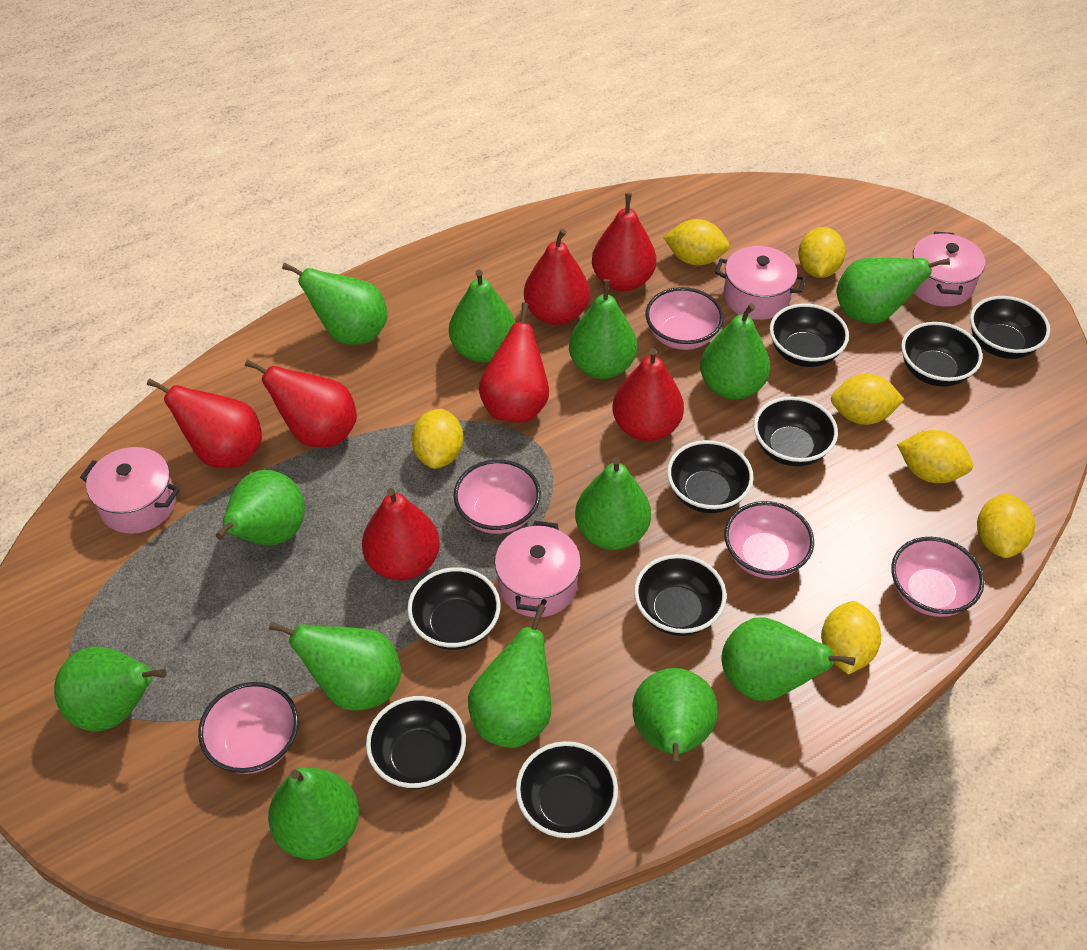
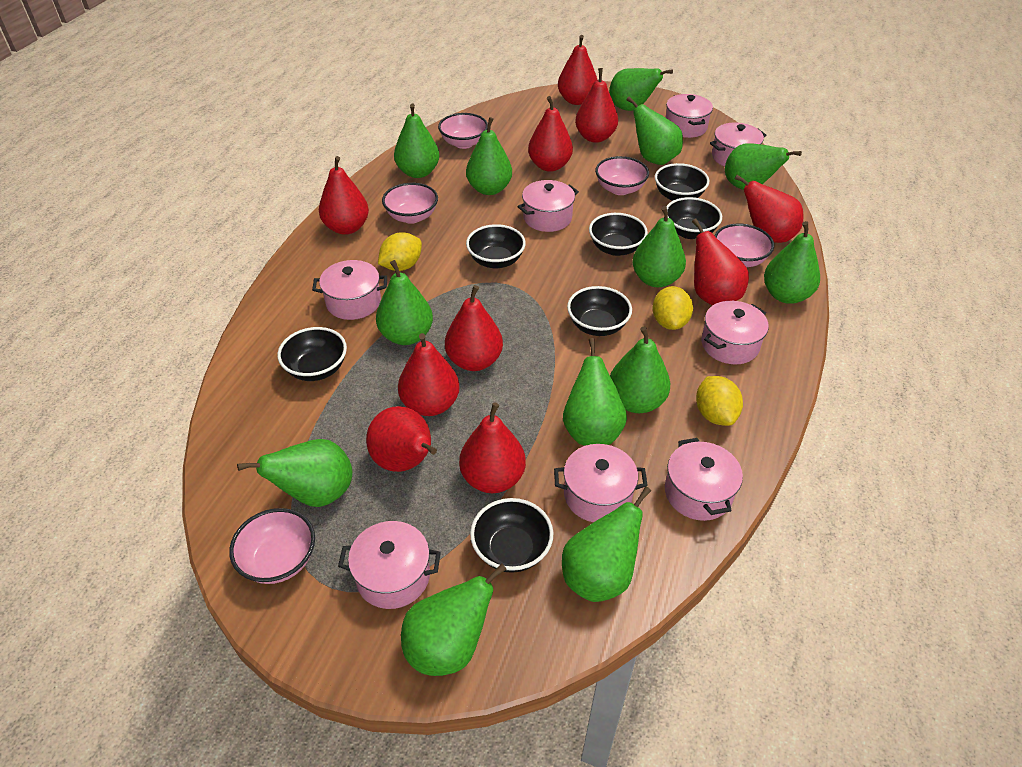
black bowl: 9 -> 7
pink pot: 4 -> 8
red pear: 7 -> 10
yellow lemon: 7 -> 3

